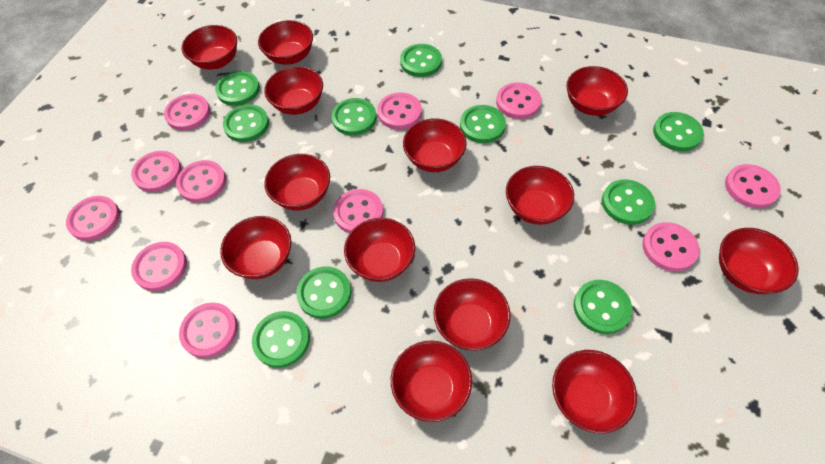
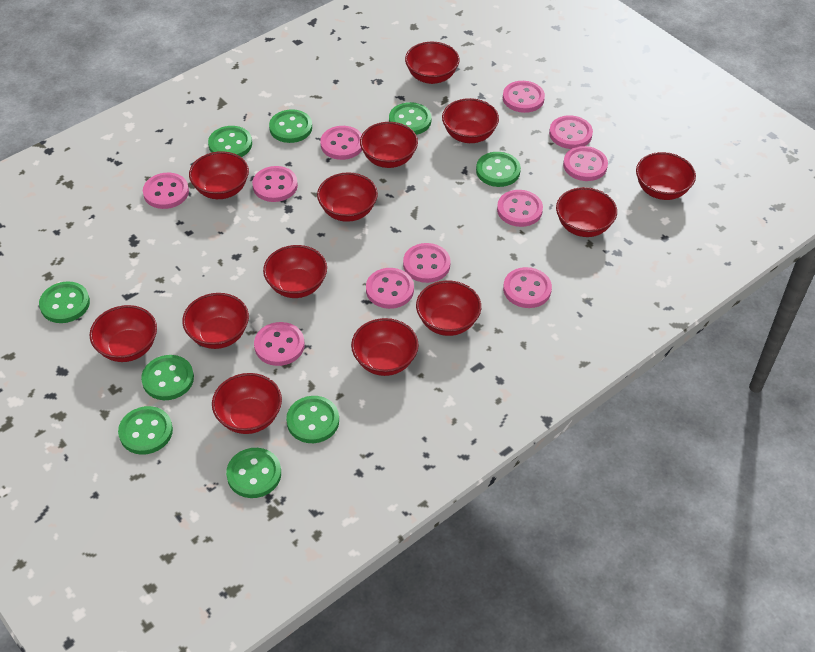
green button: 10 -> 9

